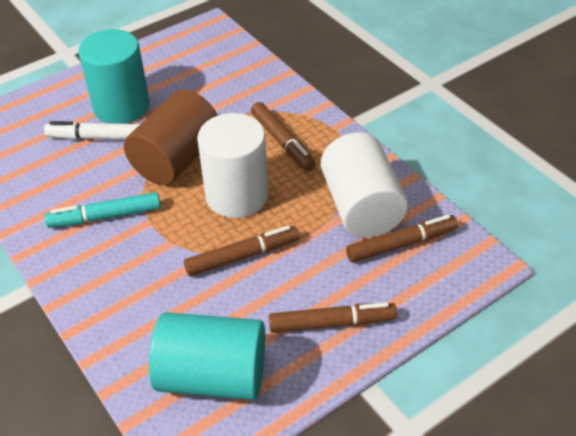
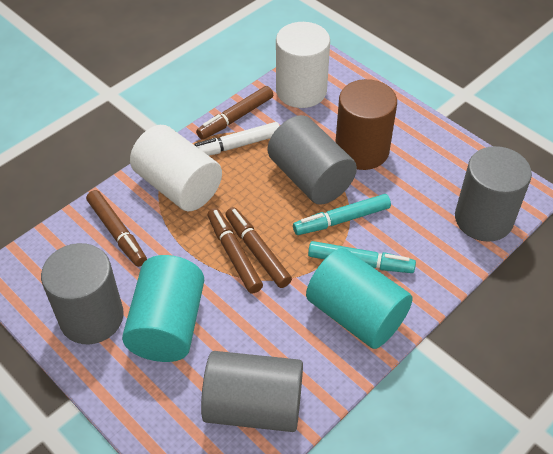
grey cylinder: 0 -> 4
turquoise marker: 1 -> 2

